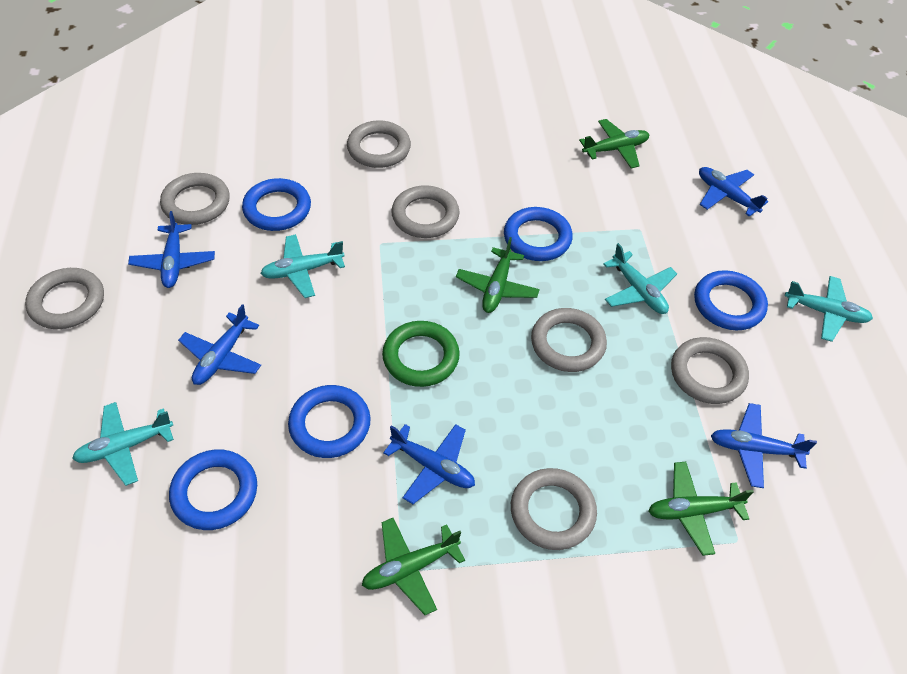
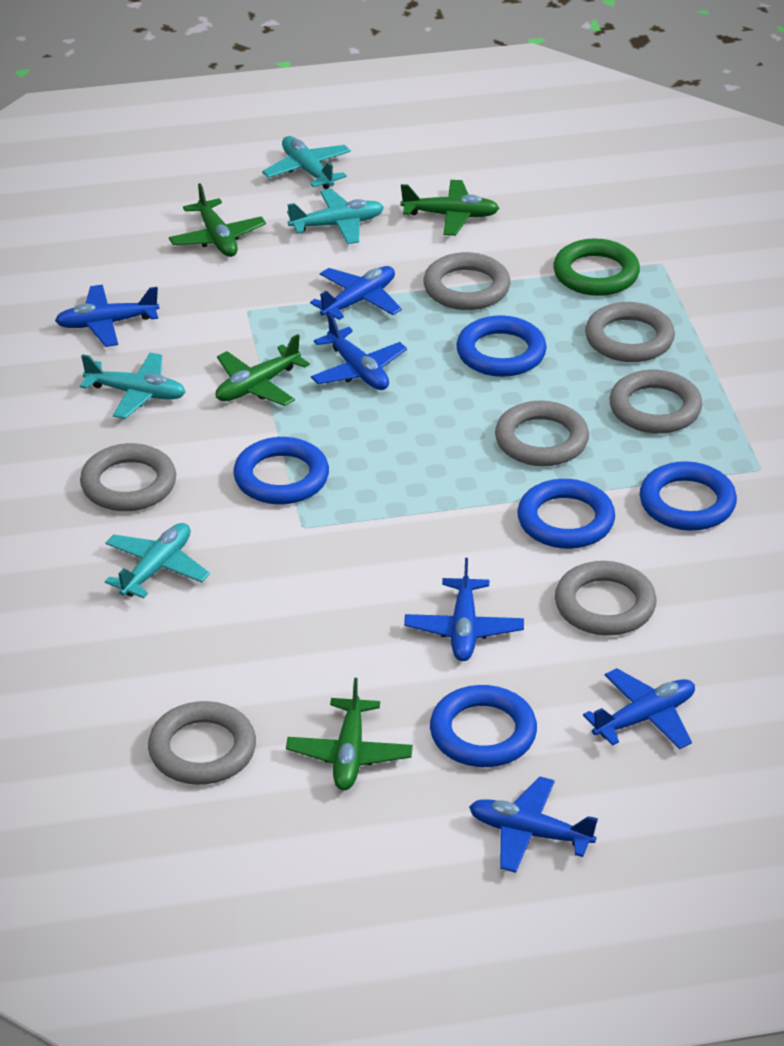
blue plane: 5 -> 6

